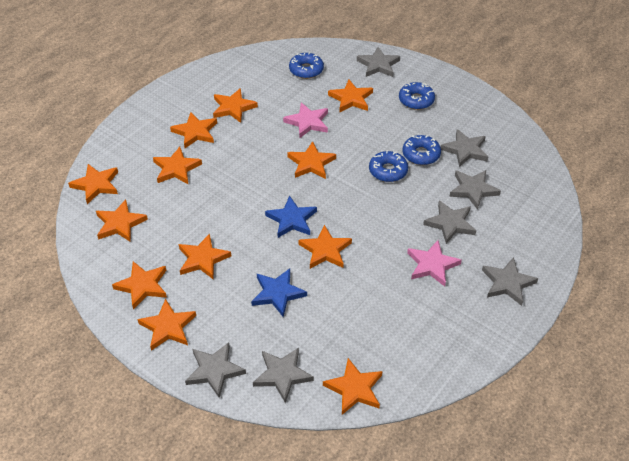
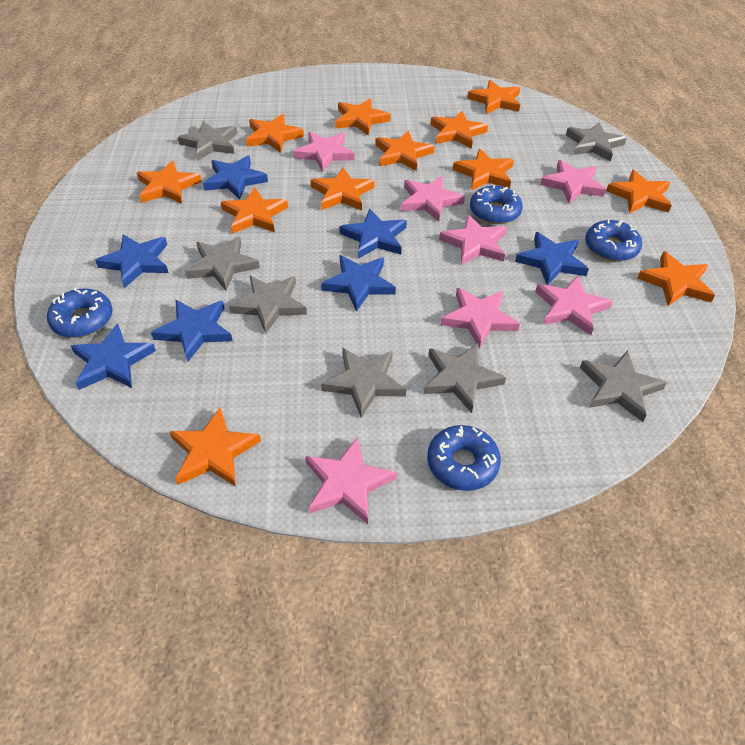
blue star: 2 -> 7
pink star: 2 -> 7

